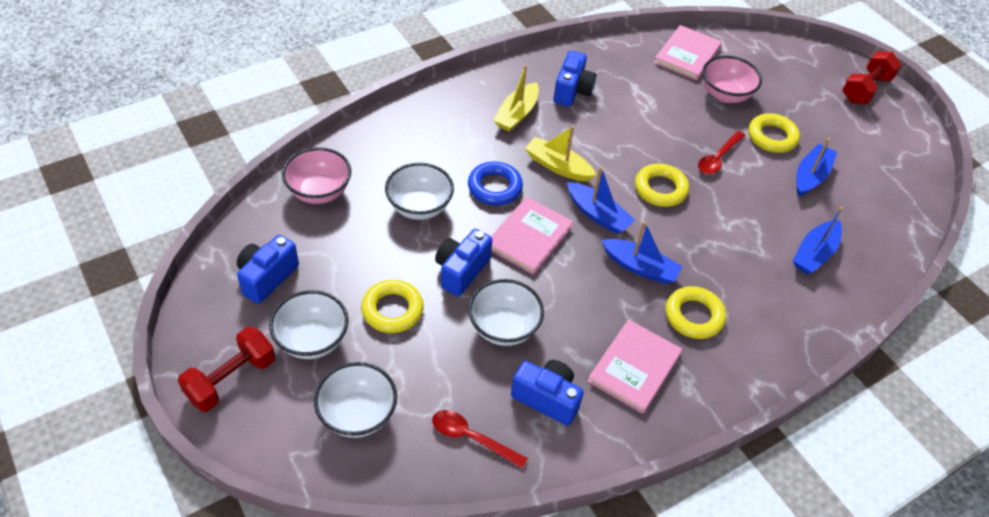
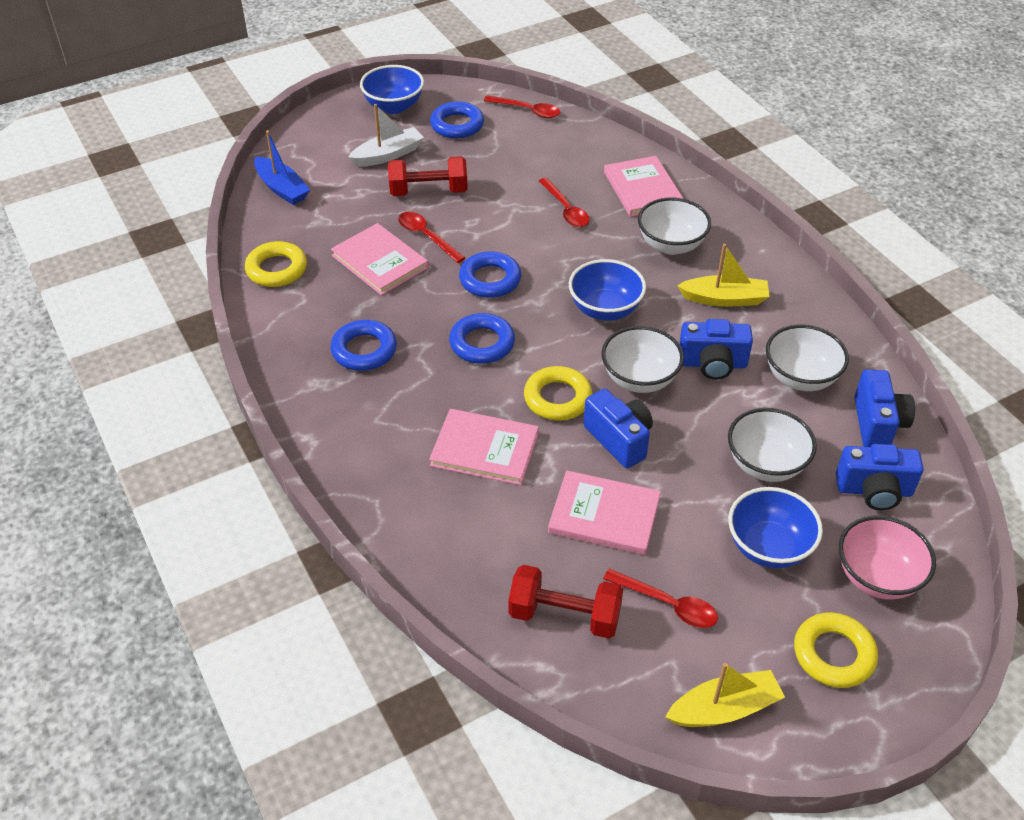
blue boat: 4 -> 1
blue bowl: 0 -> 3
blue ring: 1 -> 4
pink book: 3 -> 4
pink bowl: 2 -> 1
red spoon: 2 -> 4
white boat: 0 -> 1
yellow ring: 4 -> 3

